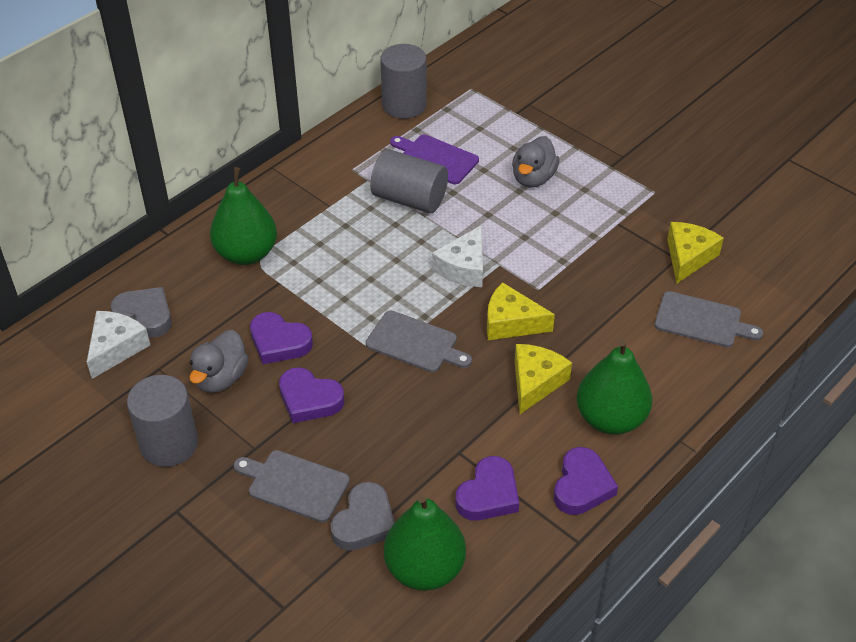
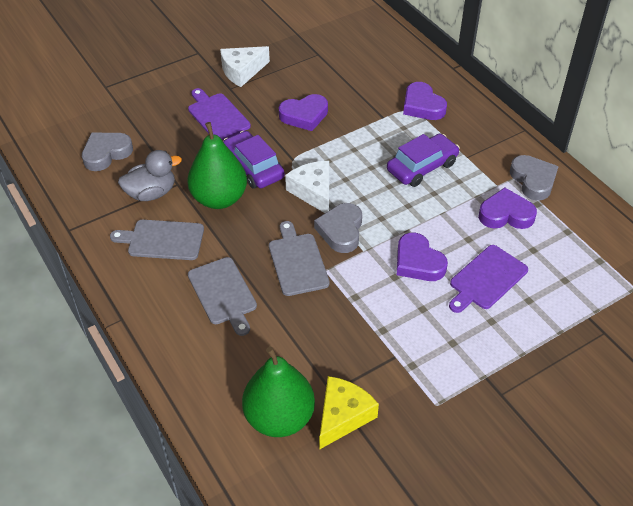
green pear: 3 -> 2
grey cylinder: 3 -> 0
grey duck: 2 -> 1
grey heart: 2 -> 3
purple car: 0 -> 2
purple cutting board: 1 -> 2
yellow cheese: 3 -> 1

